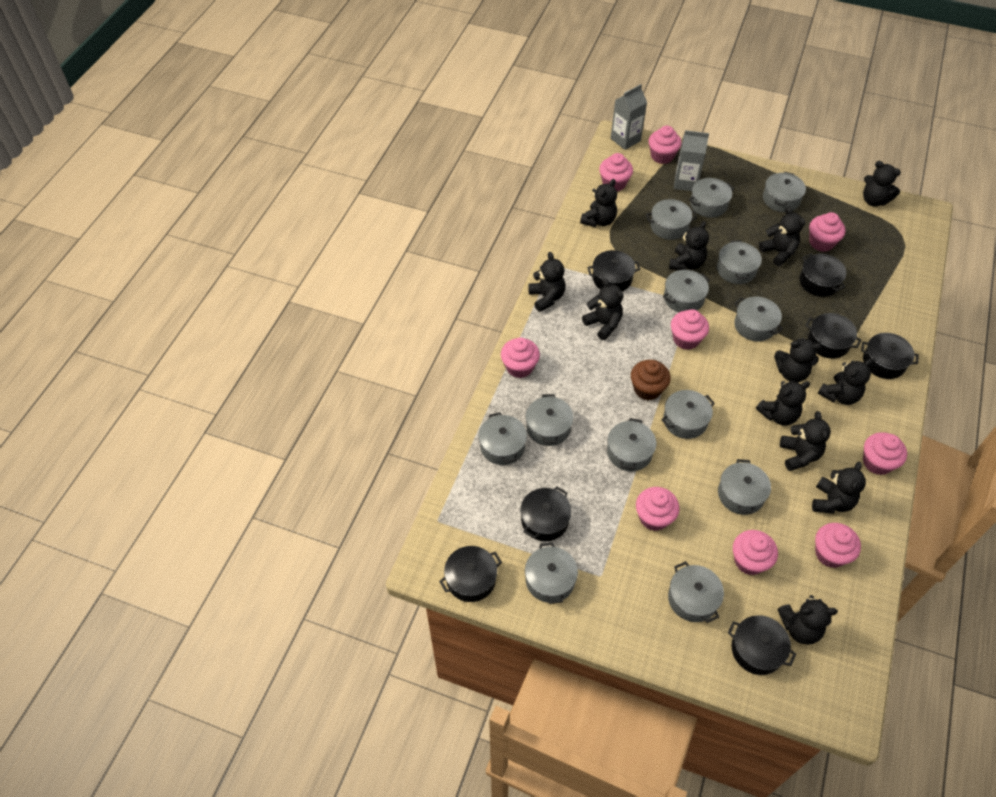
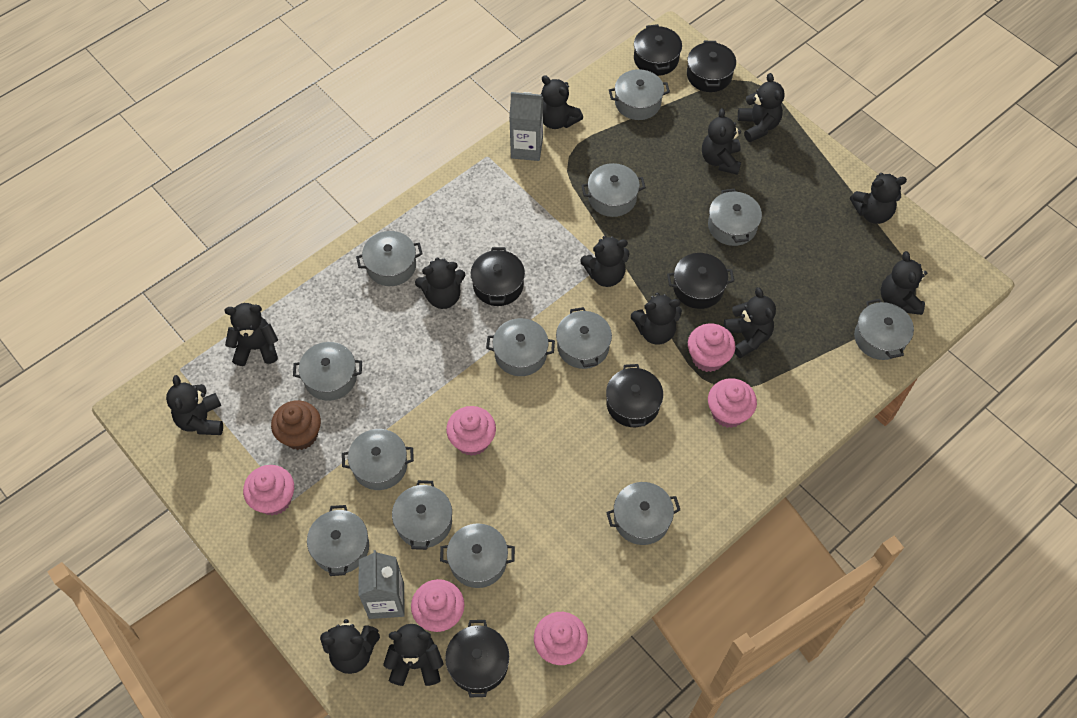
black pot: 7 -> 6
black teddy bear: 12 -> 13
pink cupcake: 9 -> 6

